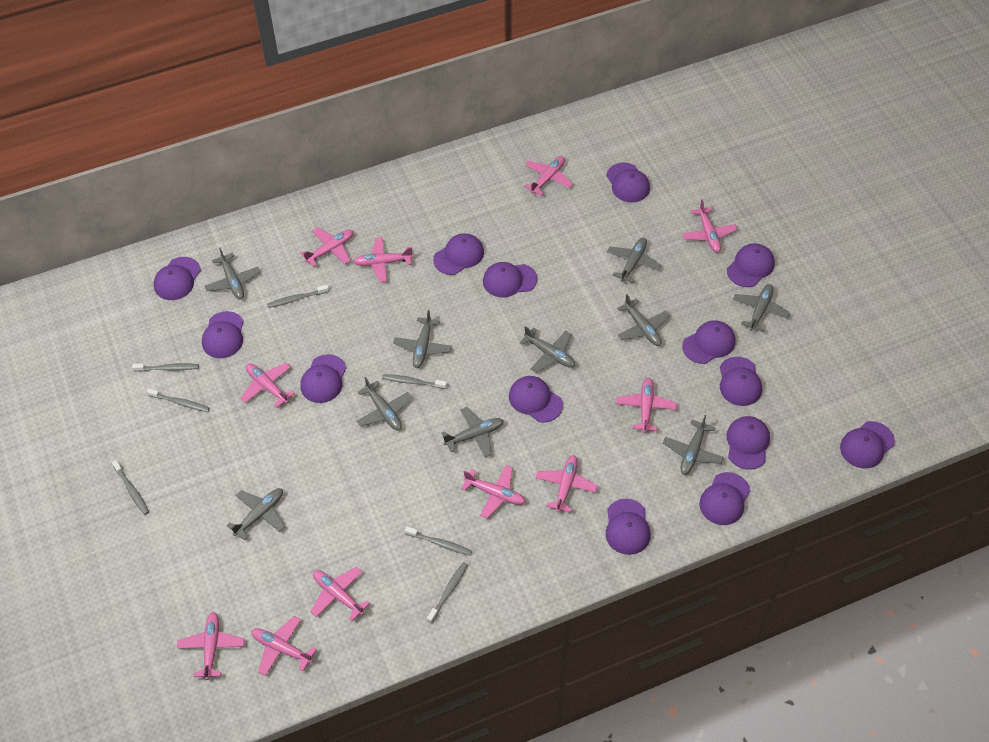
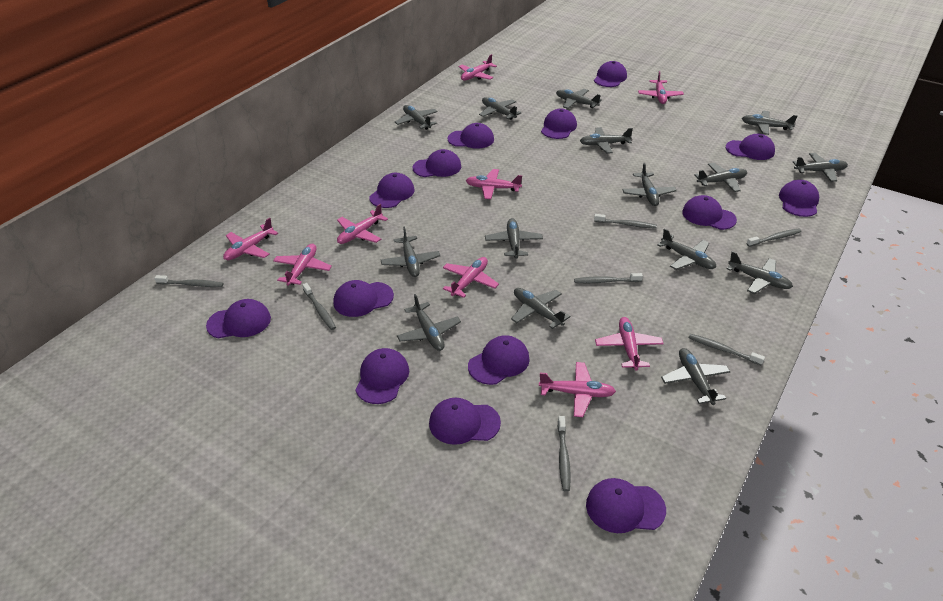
grey plane: 10 -> 15
pink plane: 11 -> 9

